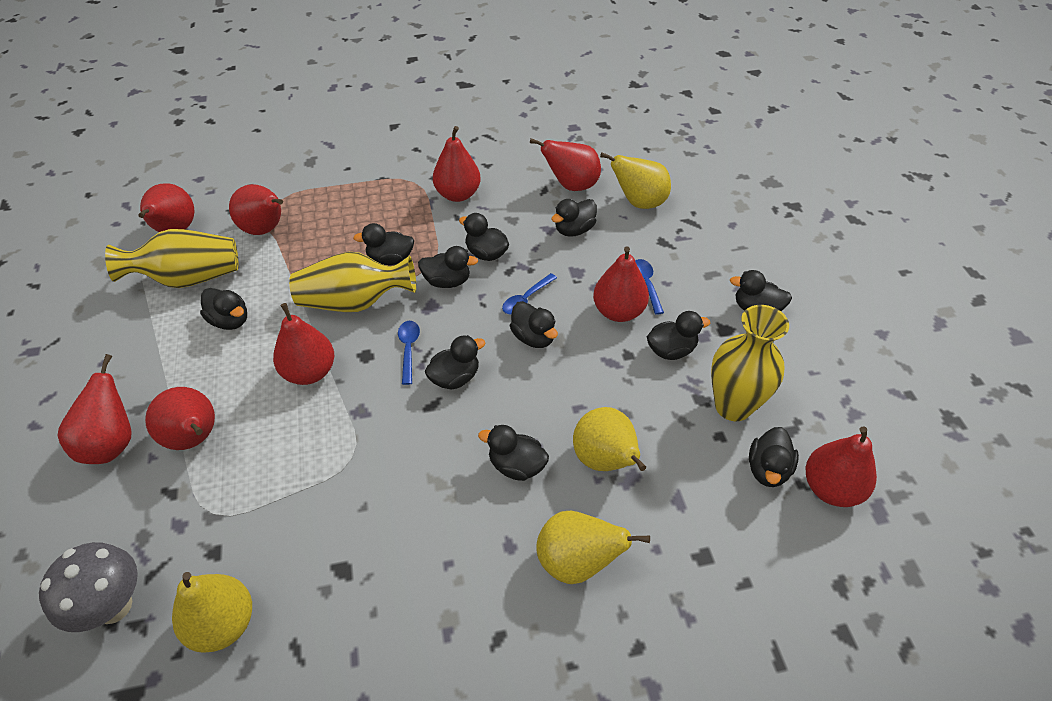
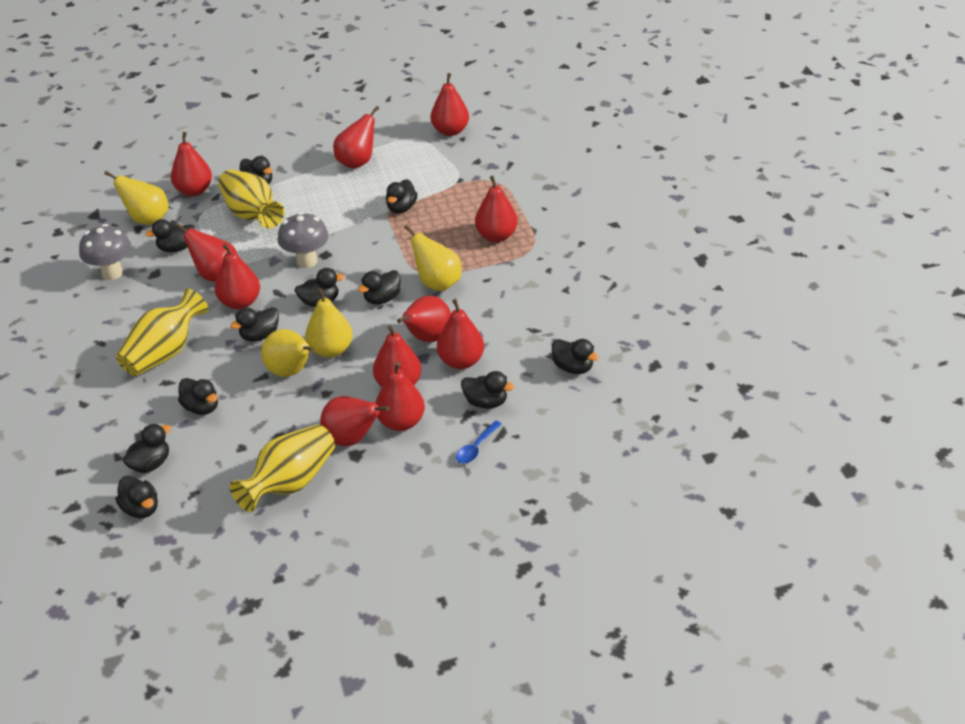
blue spoon: 3 -> 1
grey mushroom: 1 -> 2
red pear: 9 -> 11

